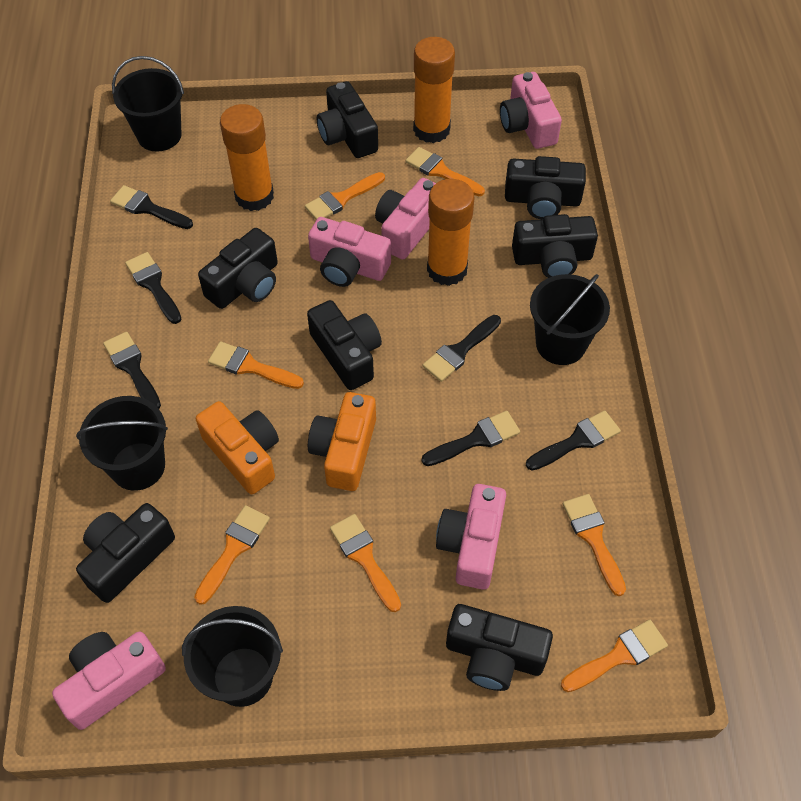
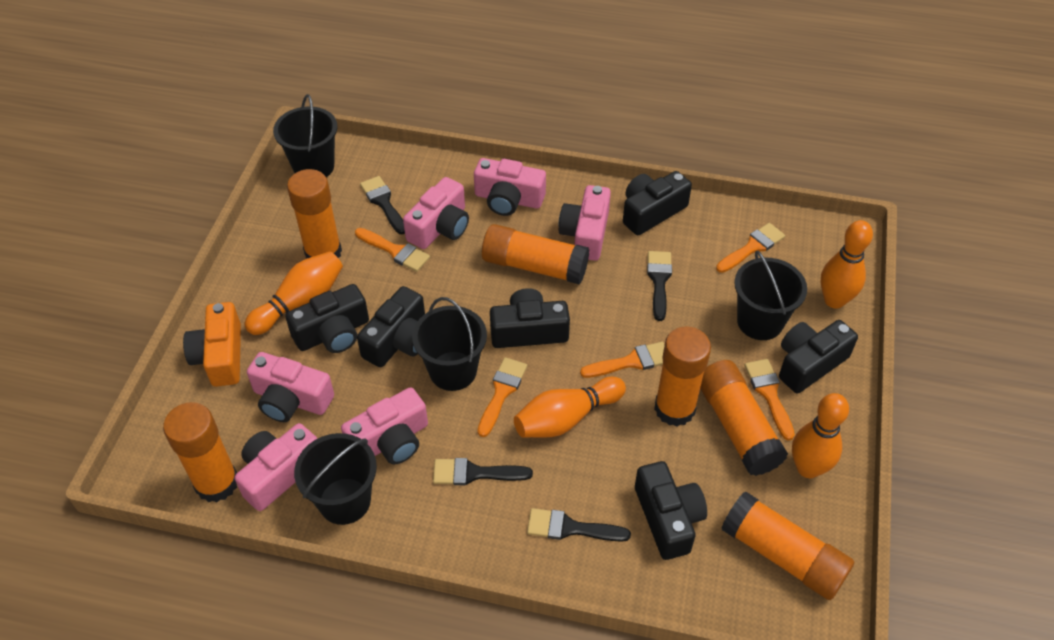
black brush: 6 -> 4
black camera: 7 -> 6
orange bowling pin: 0 -> 4
orange brush: 7 -> 5
orange camera: 2 -> 1
orange glue stick: 3 -> 6
pink camera: 5 -> 6

